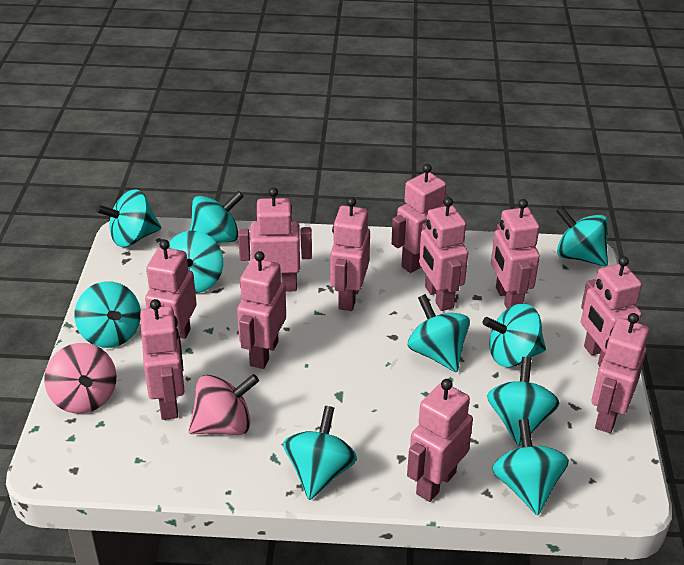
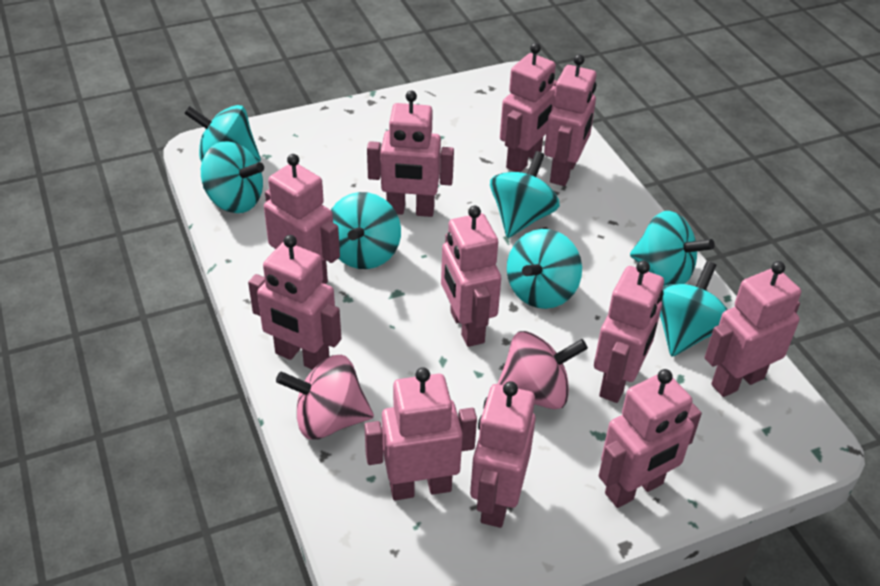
turquoise spinning top: 10 -> 7

